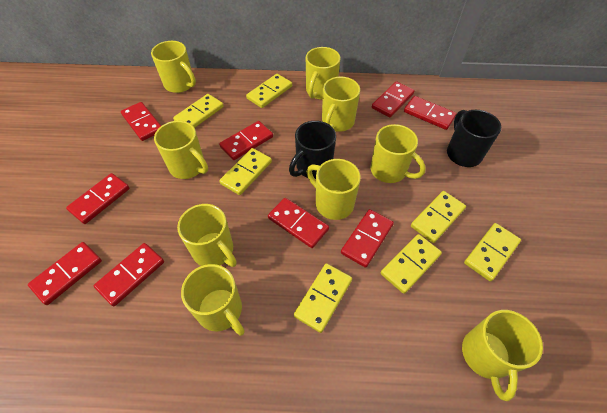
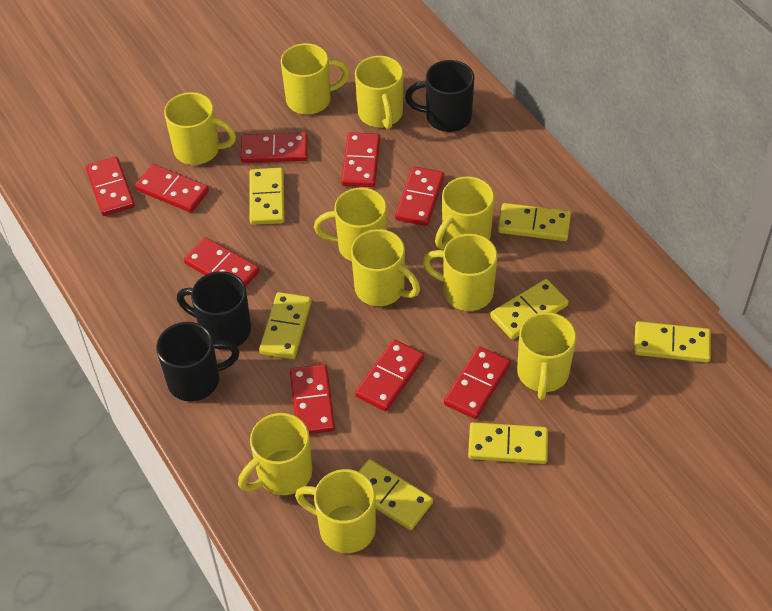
black mug: 2 -> 3
yellow mug: 9 -> 10

